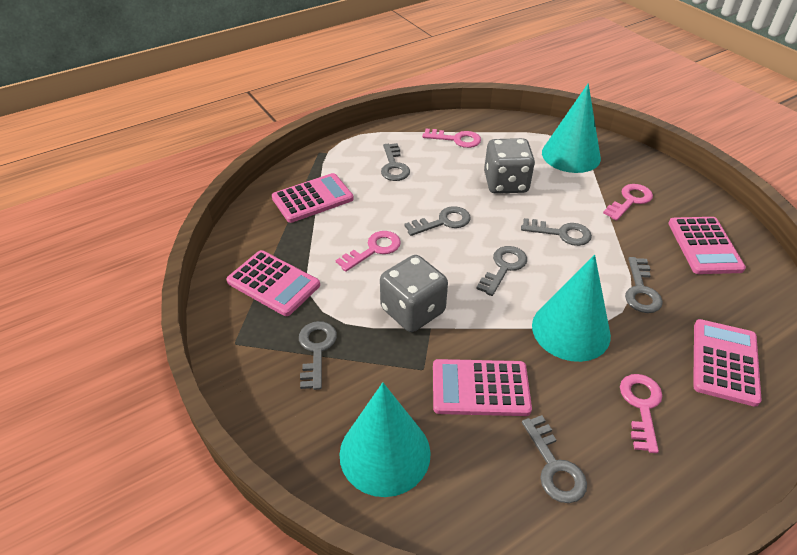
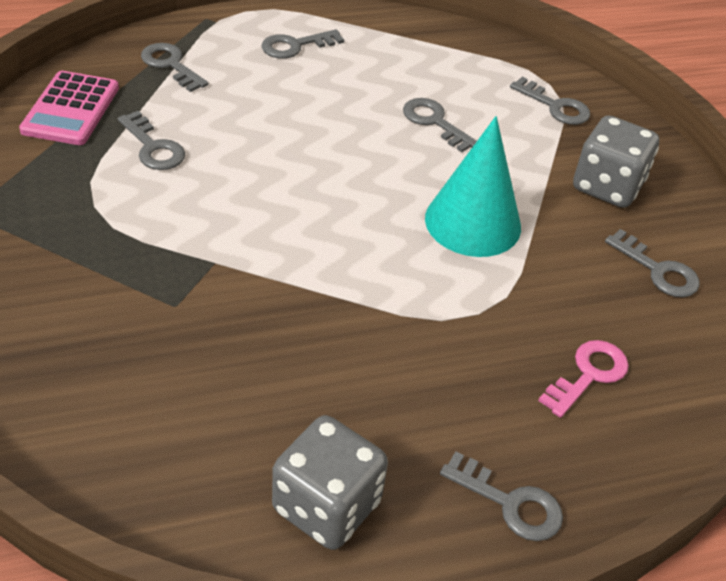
pink calculator: 5 -> 1
pink key: 4 -> 1
turquoise cone: 3 -> 1

